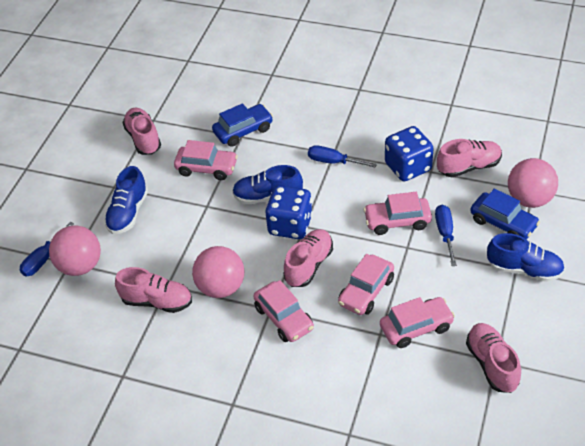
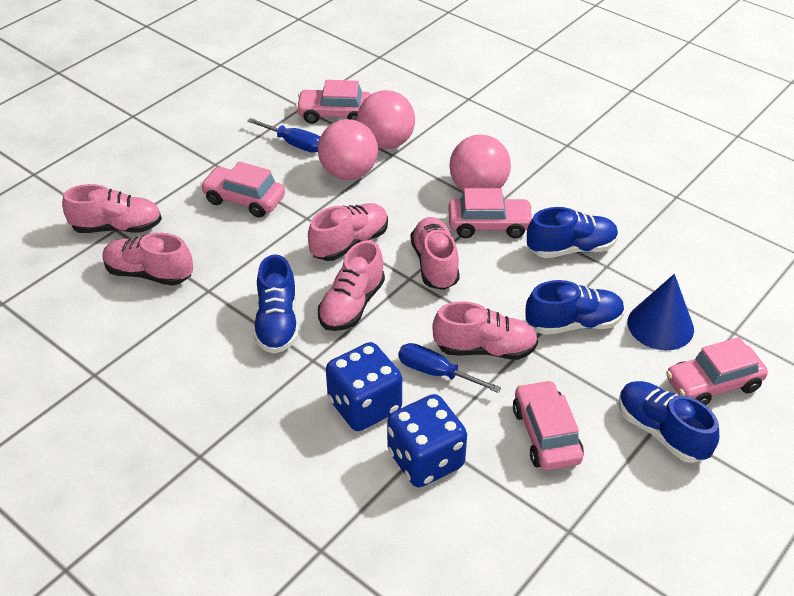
blue car: 2 -> 0
blue cone: 0 -> 1
blue screwdriver: 3 -> 2
blue shoe: 3 -> 4
pink shoe: 5 -> 6

